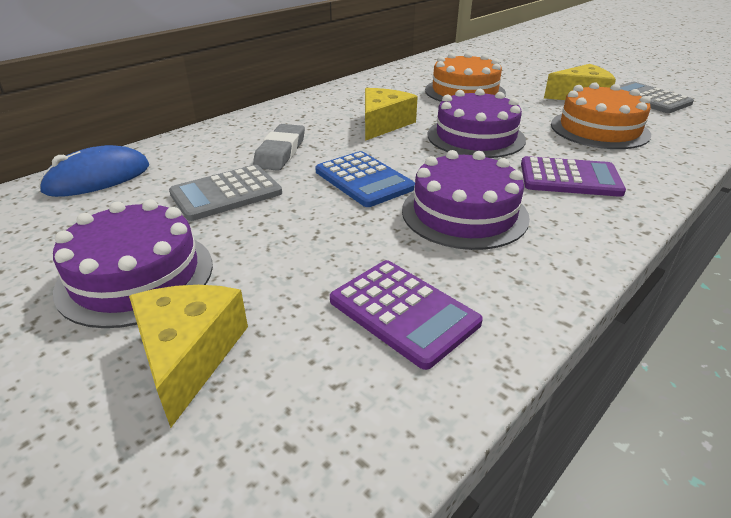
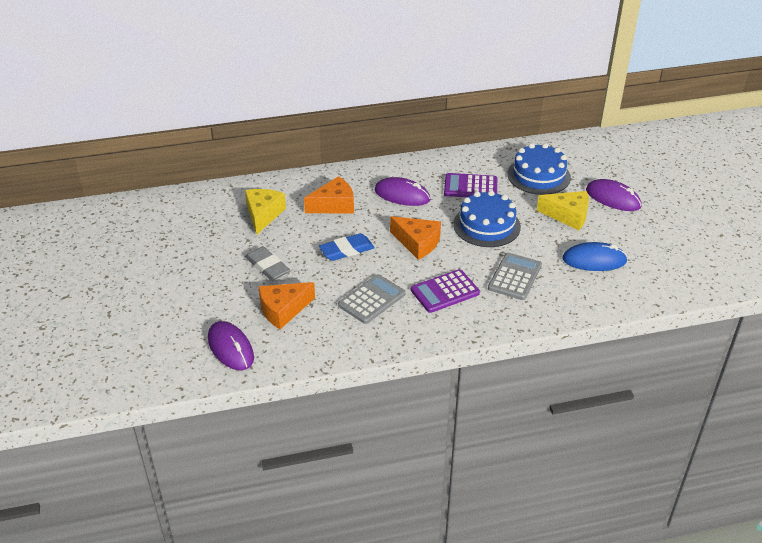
blue cake: 0 -> 2
blue calculator: 1 -> 0
blue eraser: 0 -> 1
orange cake: 2 -> 0
orange cheese: 0 -> 3
purple cake: 3 -> 0
purple mouse: 0 -> 3
yellow cheese: 3 -> 2

